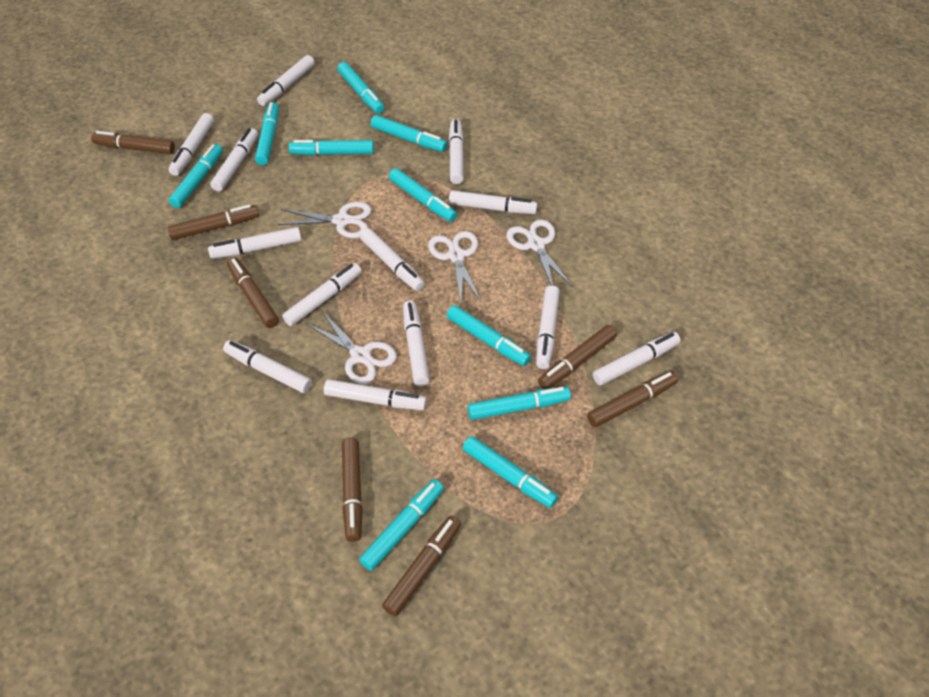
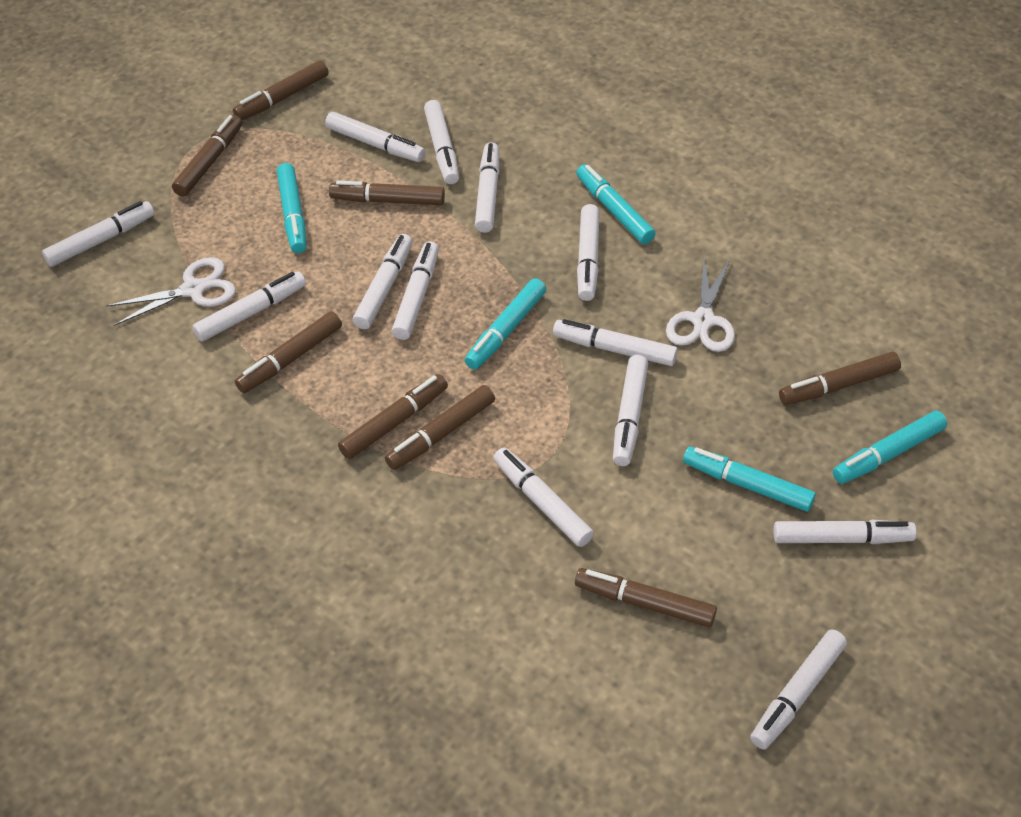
brown marker: 7 -> 8
turquoise marker: 10 -> 5
white scissors: 4 -> 2

